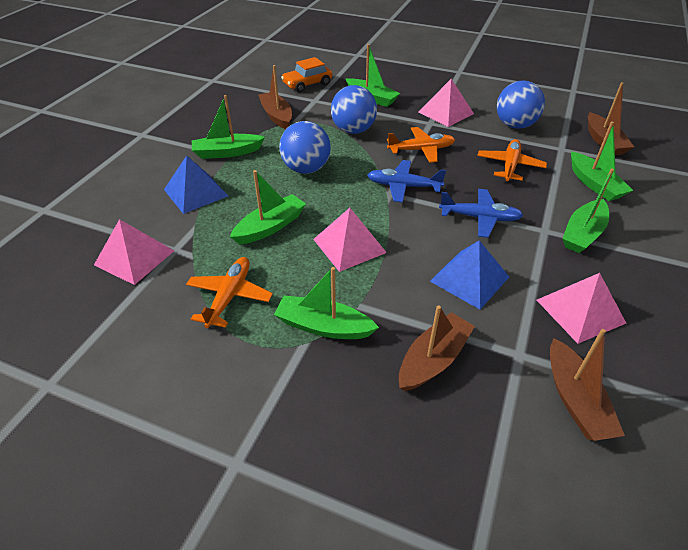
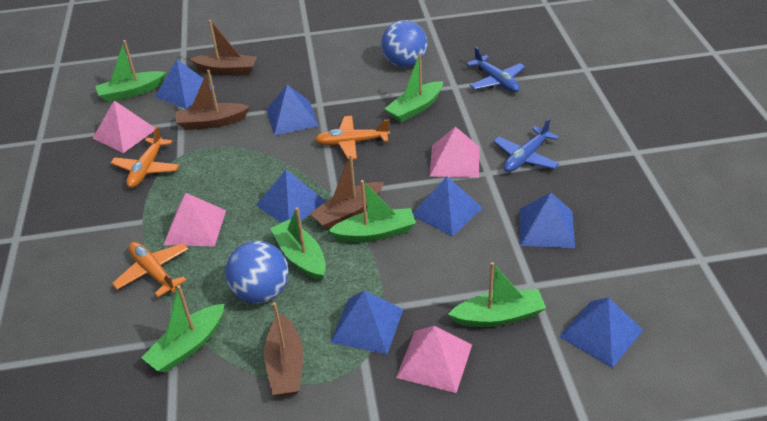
blue ball: 3 -> 2
blue pyramid: 2 -> 7
orange car: 1 -> 0

